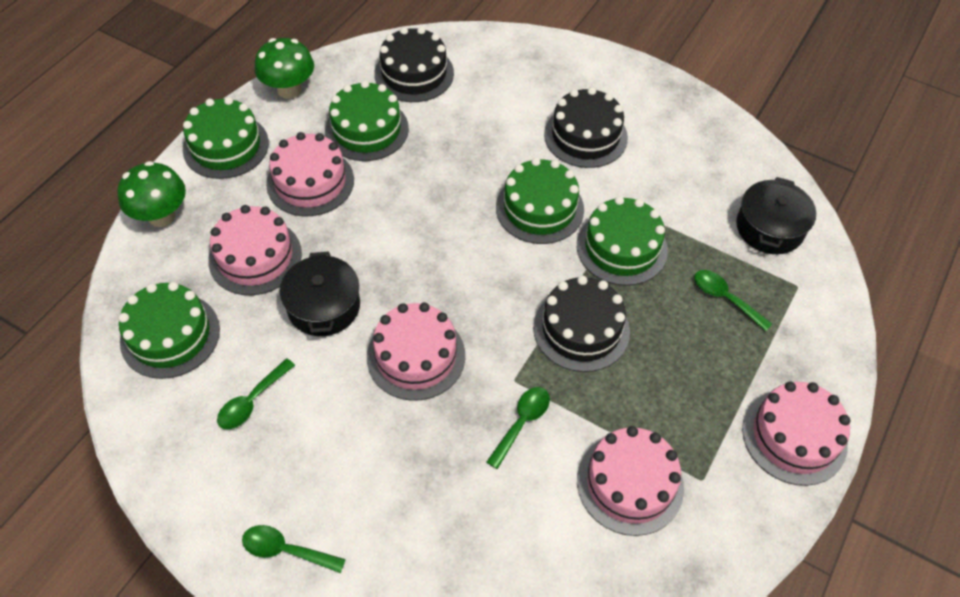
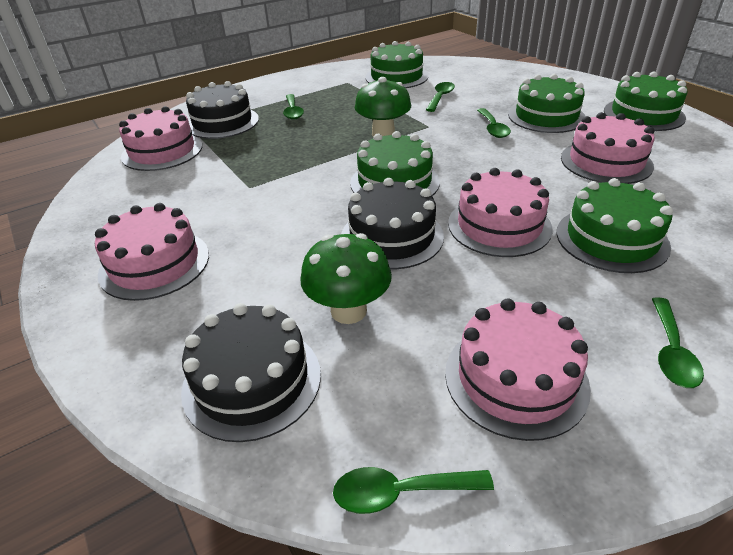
black pot: 2 -> 0
green spoon: 4 -> 5

